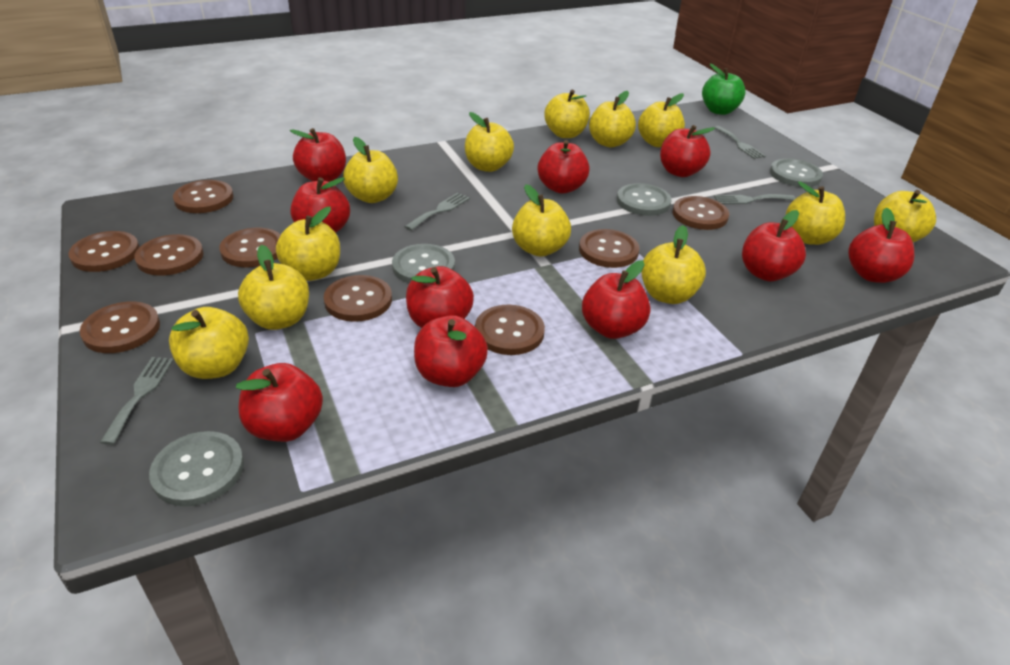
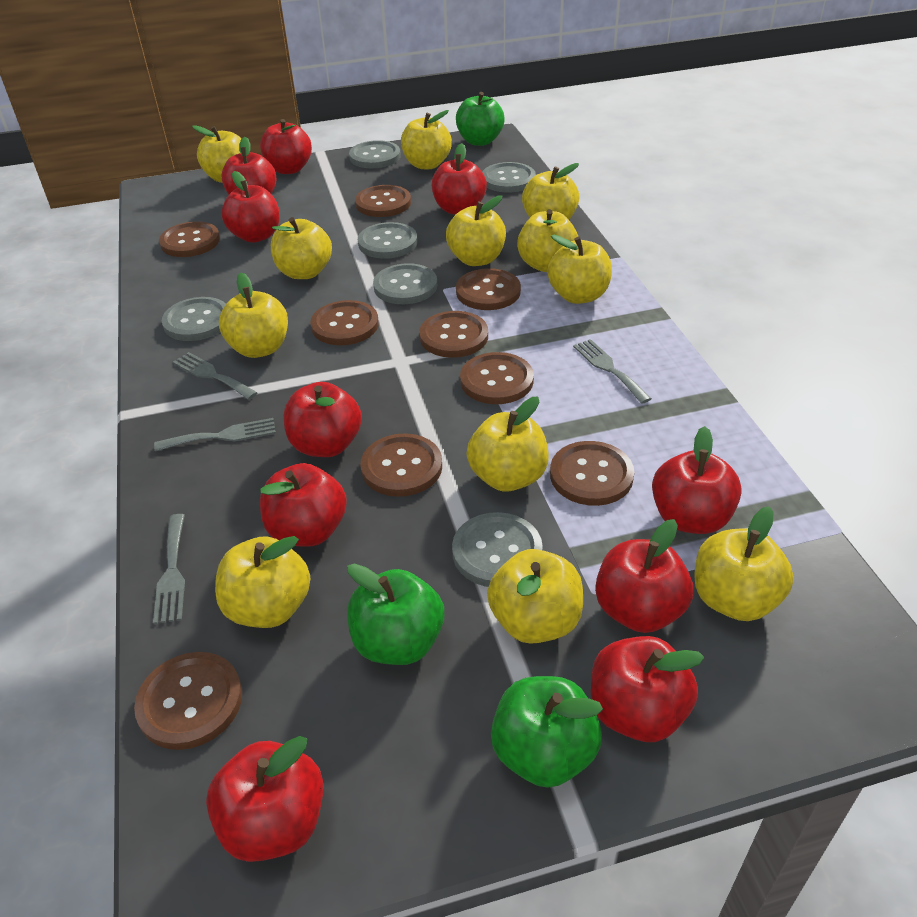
green apple: 1 -> 3
grey button: 4 -> 6

